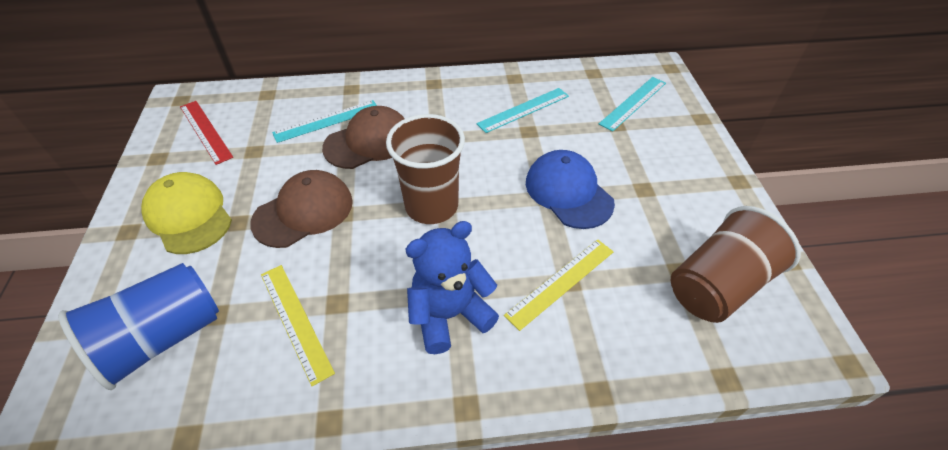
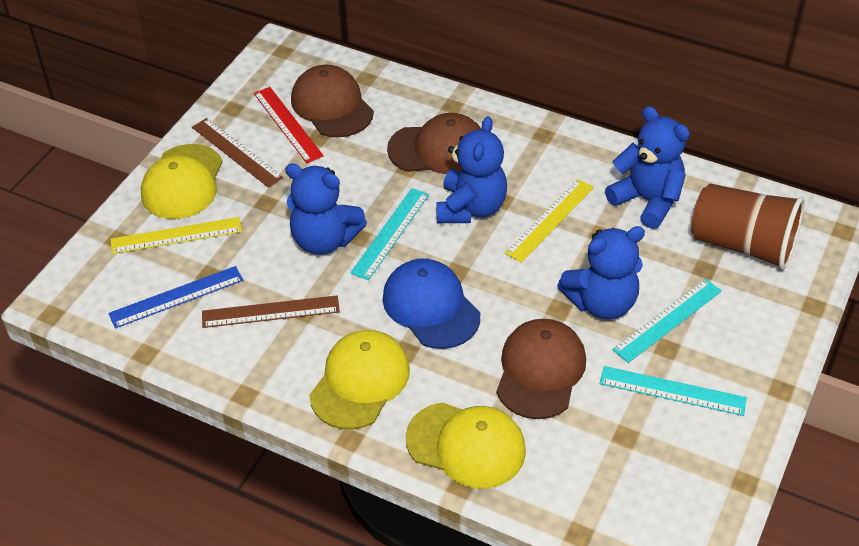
blue cup: 1 -> 0
blue ruler: 0 -> 1
blue teddy bear: 1 -> 4
brown cap: 2 -> 3
brown cup: 2 -> 1
brown ruler: 0 -> 2
yellow cap: 1 -> 3

